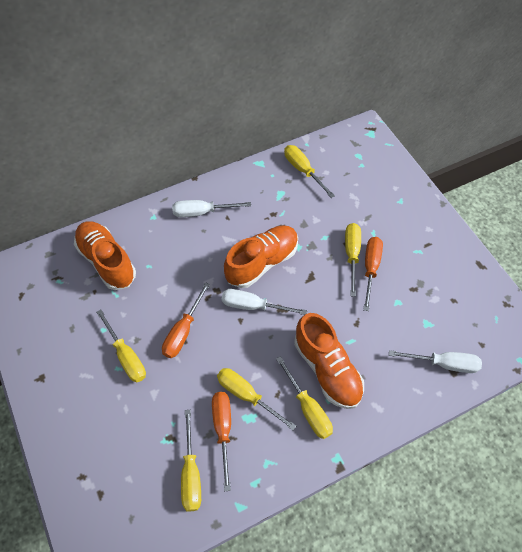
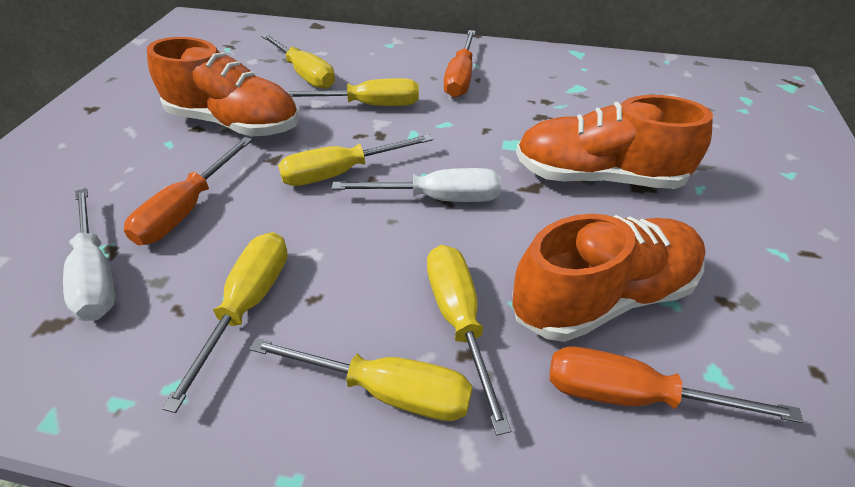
white screwdriver: 3 -> 2

